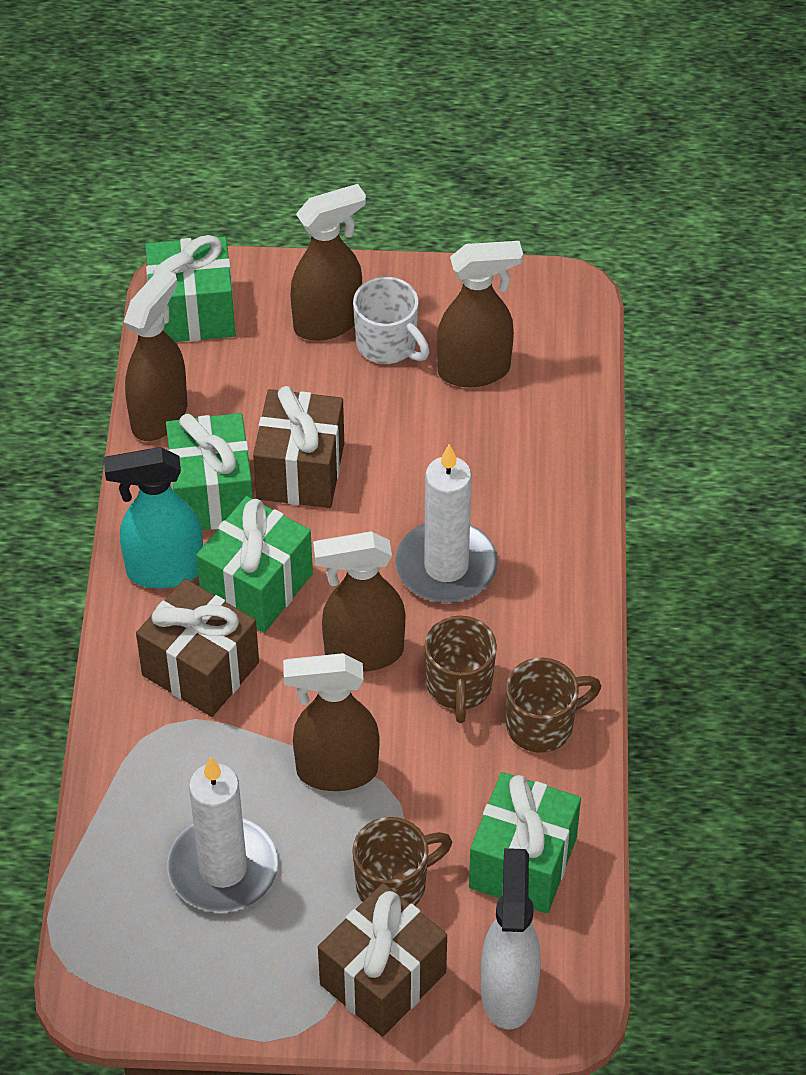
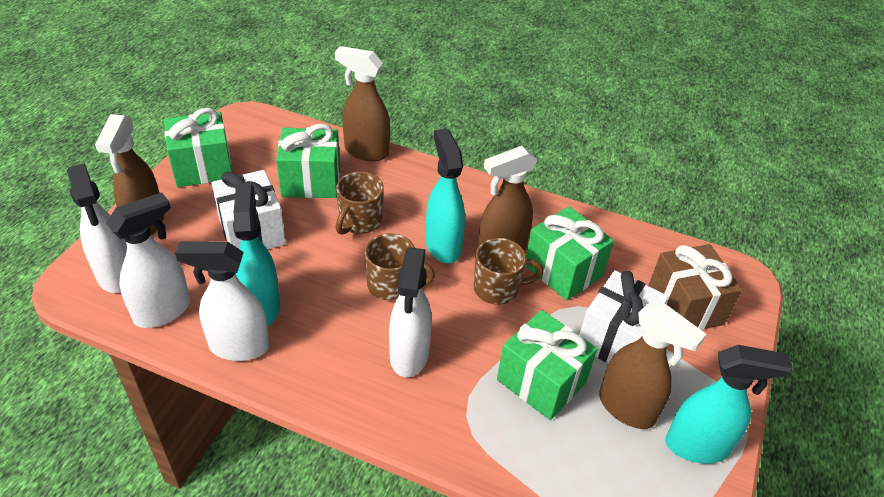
brown gift: 3 -> 1
brown spray bottle: 5 -> 4
turquoise spray bottle: 1 -> 3
white candle: 2 -> 0
white gift: 0 -> 2
white mug: 1 -> 0
white spray bottle: 1 -> 4

